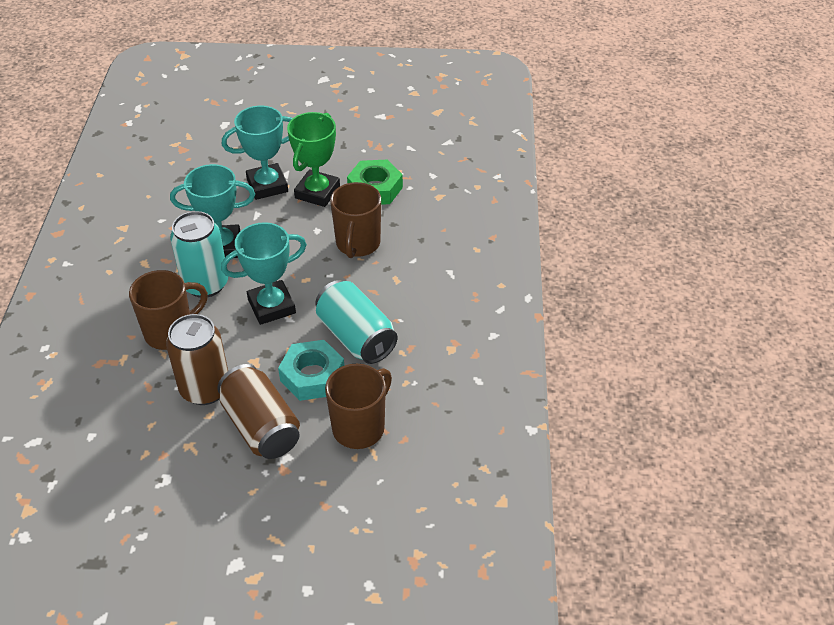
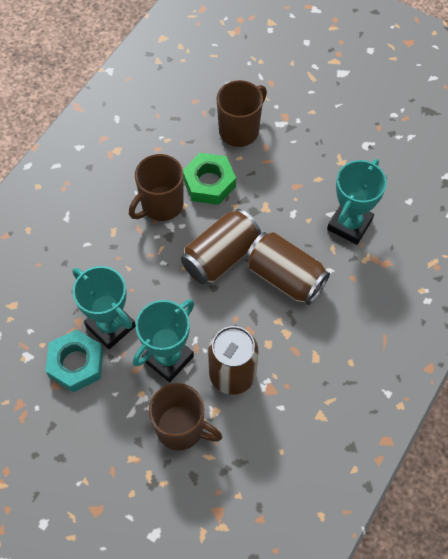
brown can: 2 -> 3
green trophy: 1 -> 0
turquoise can: 2 -> 0

